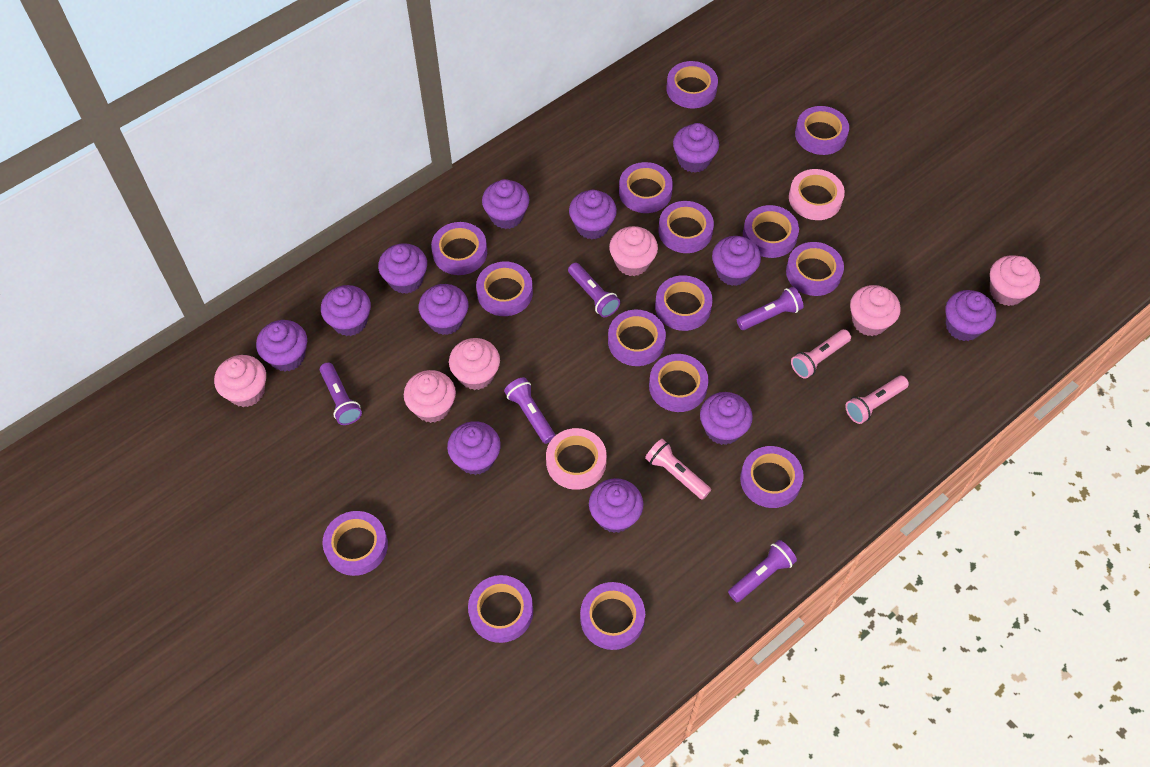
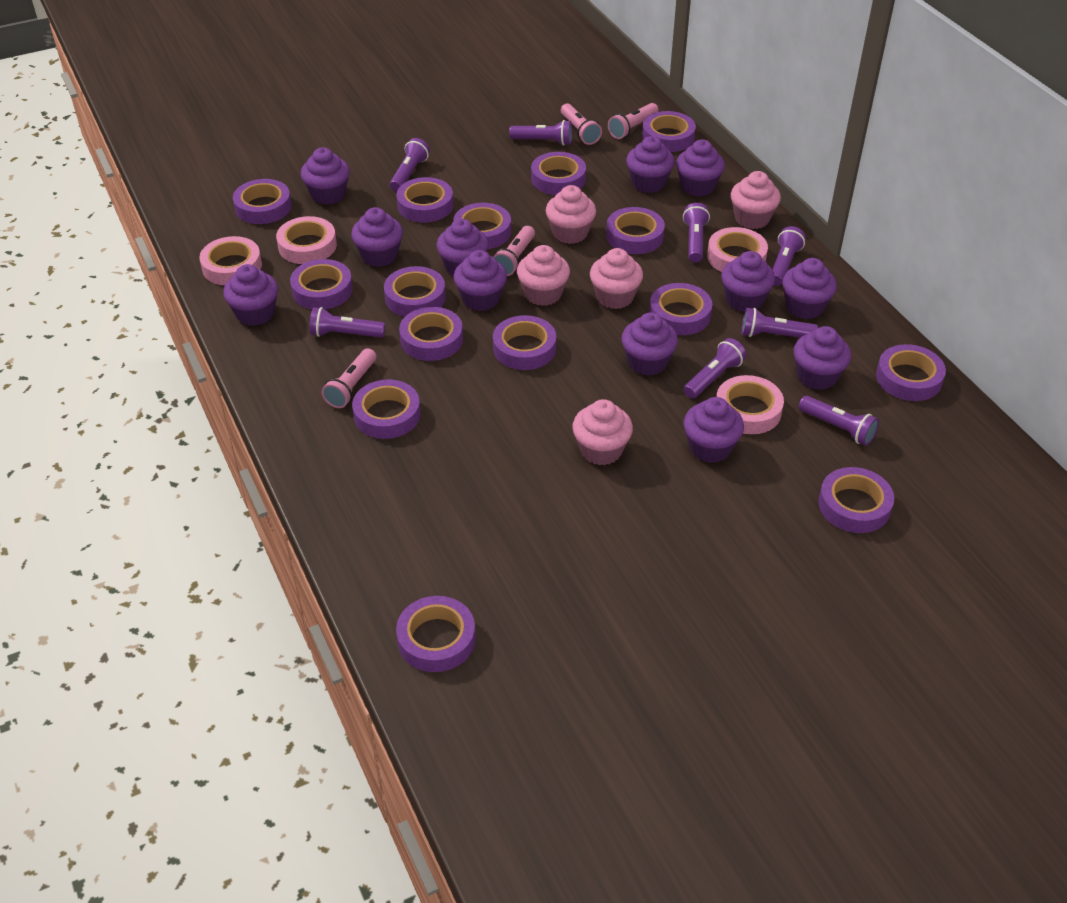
pink cupcake: 6 -> 5
pink flashlight: 3 -> 4
pink tape: 2 -> 4
purple flashlight: 5 -> 8

